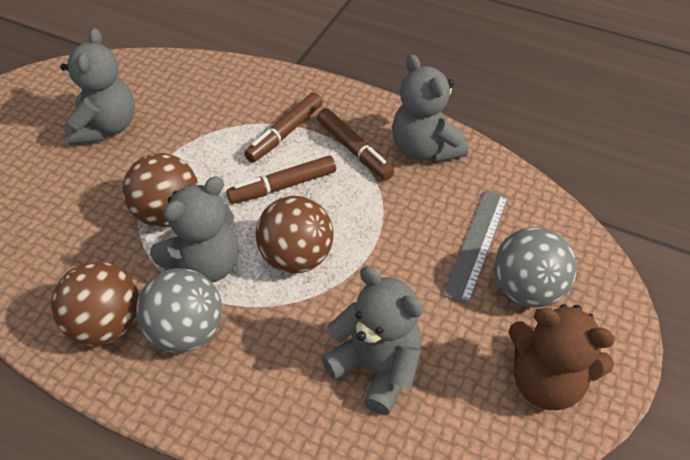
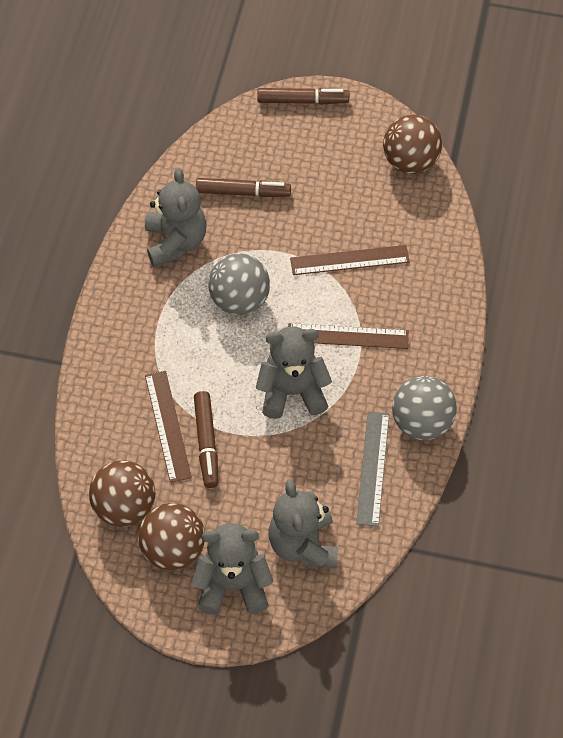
brown ruler: 0 -> 3
brown teddy bear: 1 -> 0

